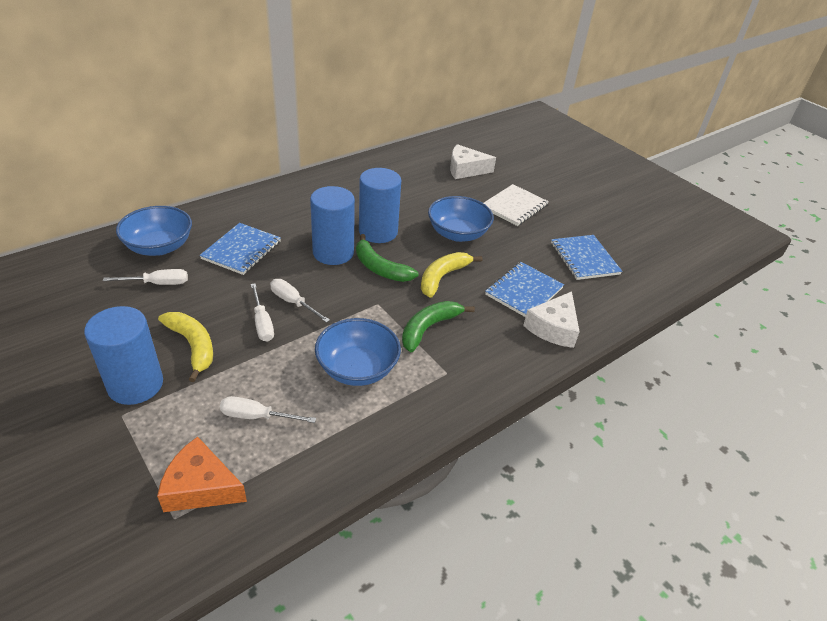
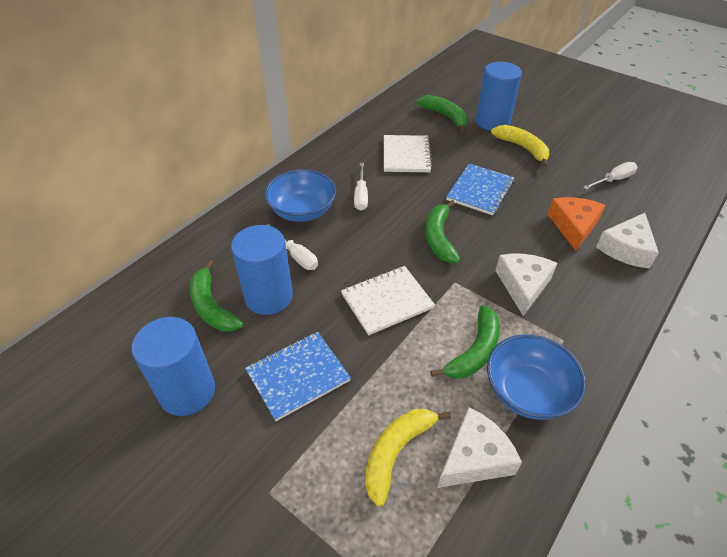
blue bowl: 3 -> 2
blue notebook: 3 -> 2
green banana: 2 -> 4
white cheese: 2 -> 3
white notebook: 1 -> 2
white screwdriver: 4 -> 3

